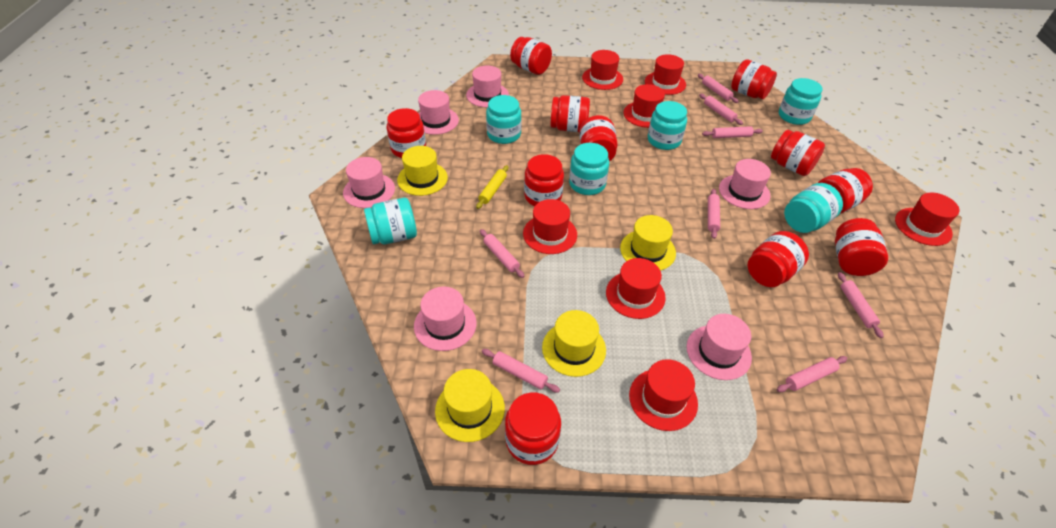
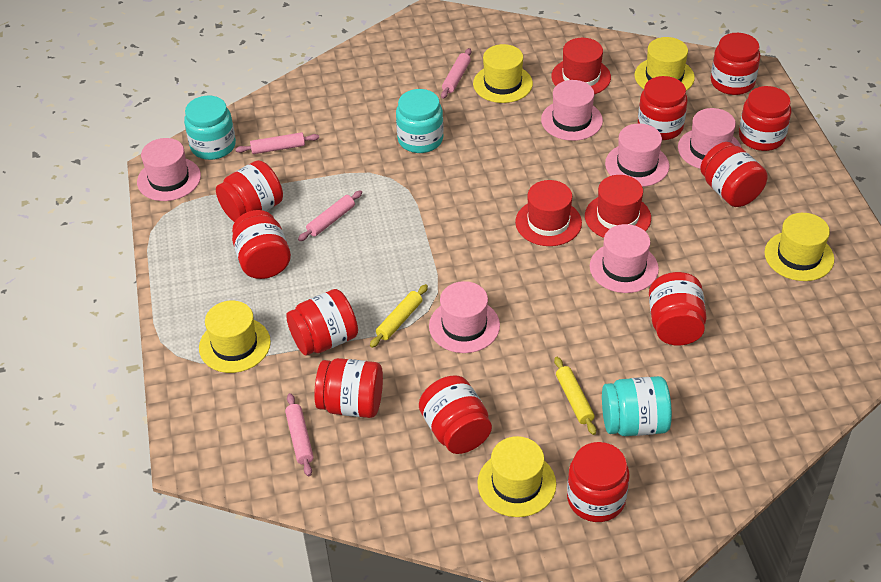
pink rolling pin: 8 -> 4
red hat: 7 -> 3
turquoise jar: 6 -> 3
yellow hat: 4 -> 5
yellow rolling pin: 1 -> 2

